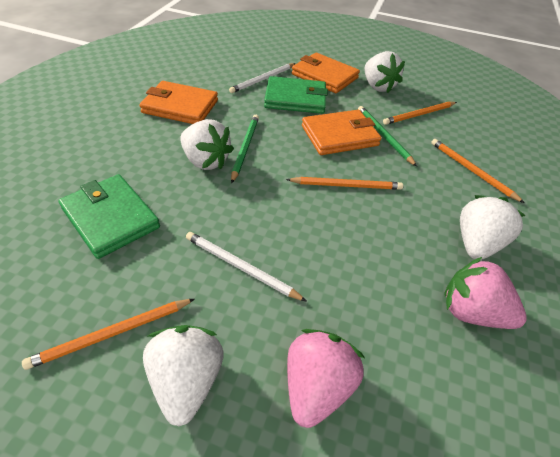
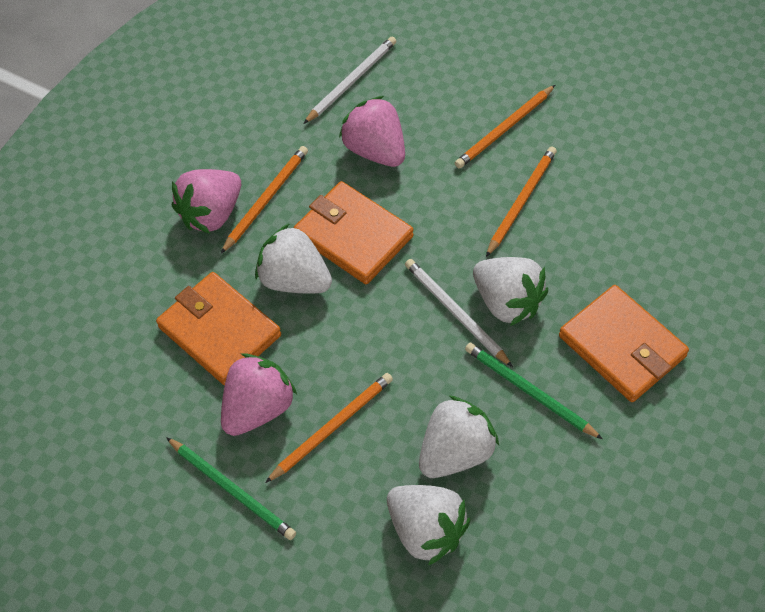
green wallet: 2 -> 0
pink strawberry: 2 -> 3

